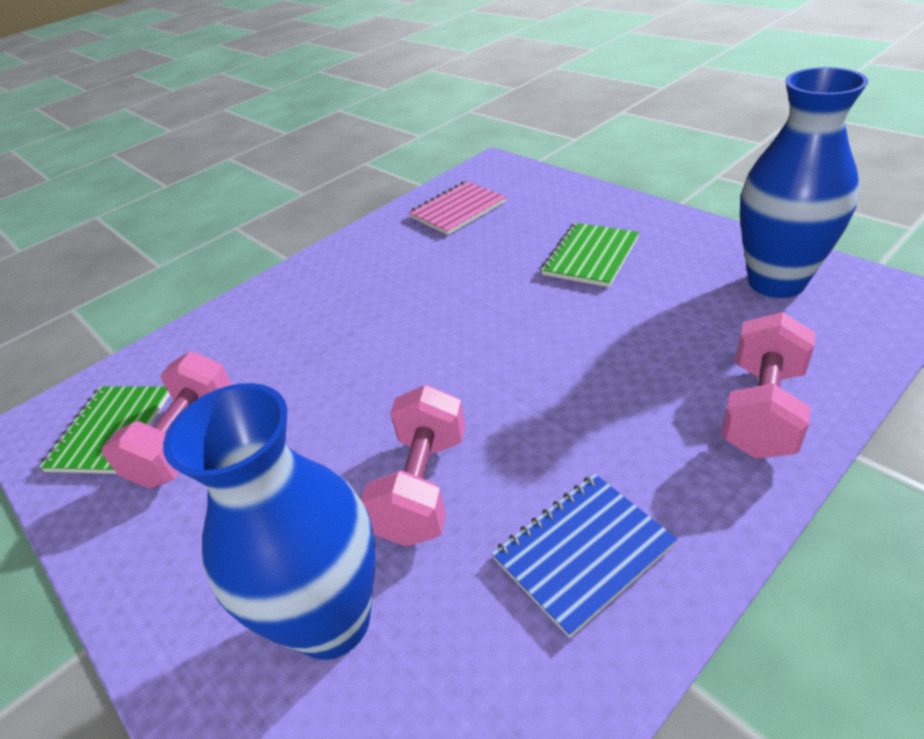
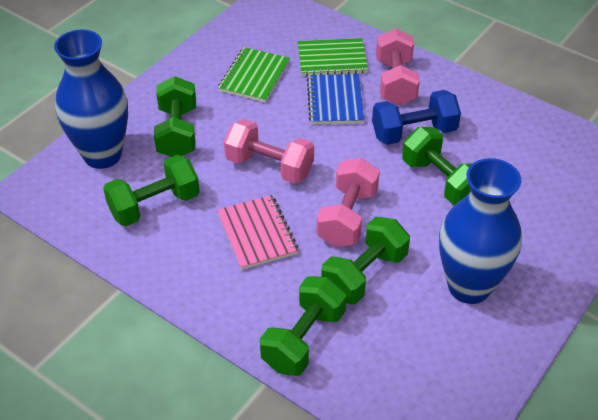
blue dumbbell: 0 -> 1
green dumbbell: 0 -> 5

